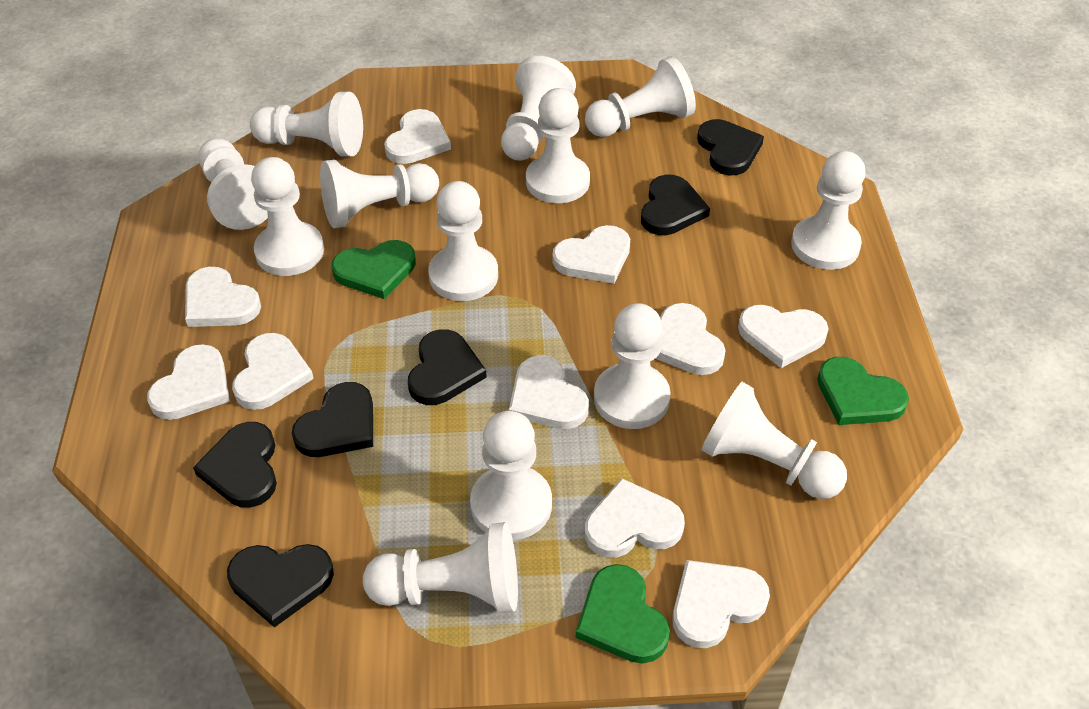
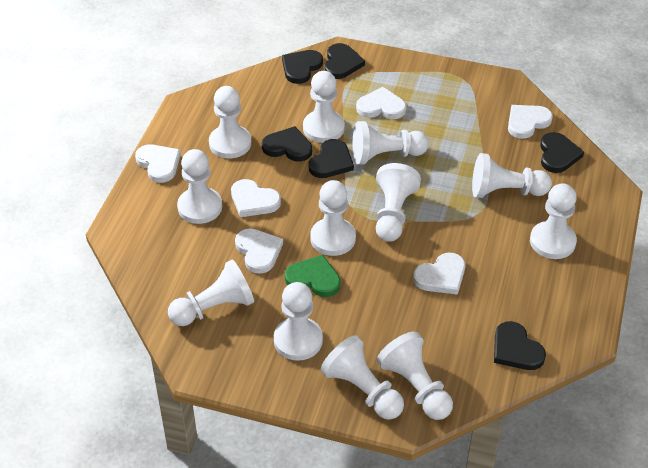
green heart: 3 -> 1
white heart: 10 -> 6
white pawn: 13 -> 12

